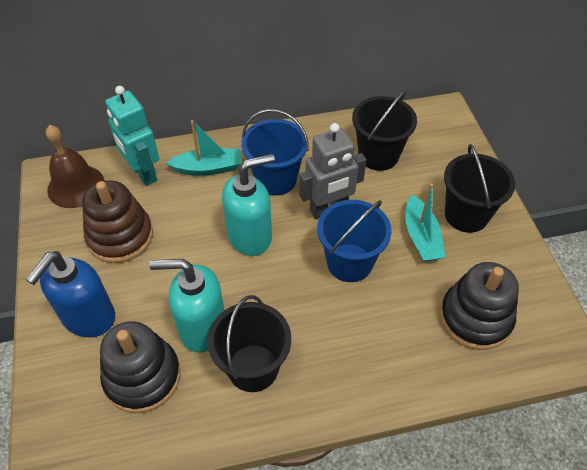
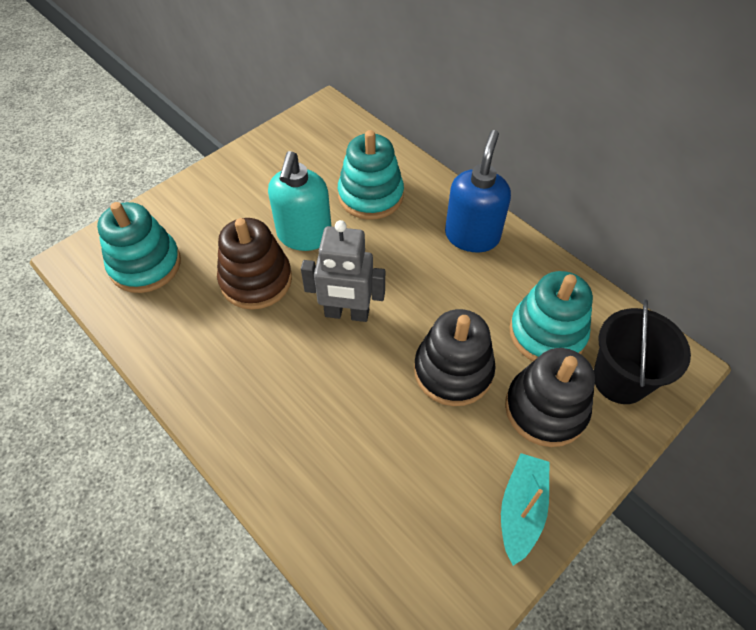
black bucket: 3 -> 1
blue bucket: 2 -> 0
brown bell: 1 -> 0
turquoise boat: 2 -> 1
turquoise robot: 1 -> 0
turquoise soap dispenser: 2 -> 1
turquoise stacking toy: 0 -> 3

